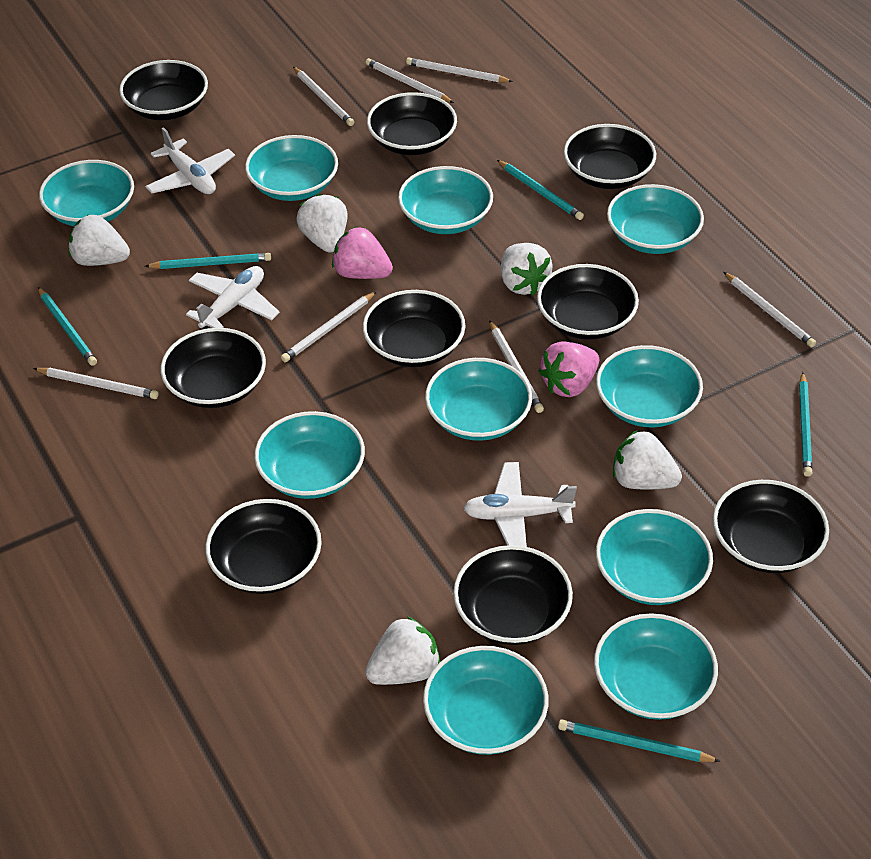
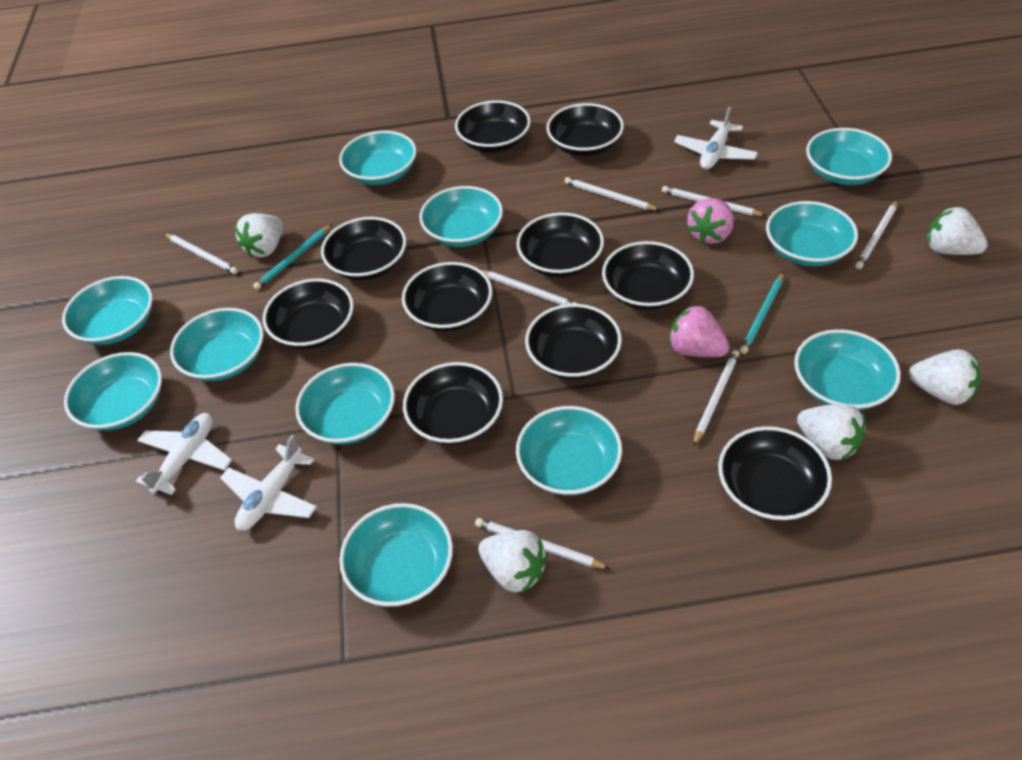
black bowl: 9 -> 10
turquoise bowl: 10 -> 11
turquoise pencil: 5 -> 2

